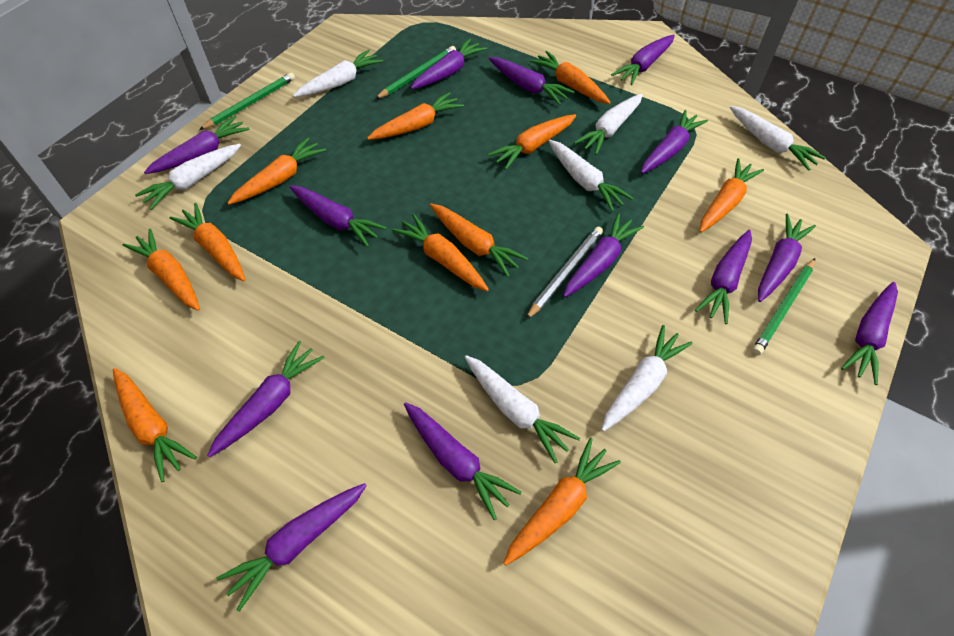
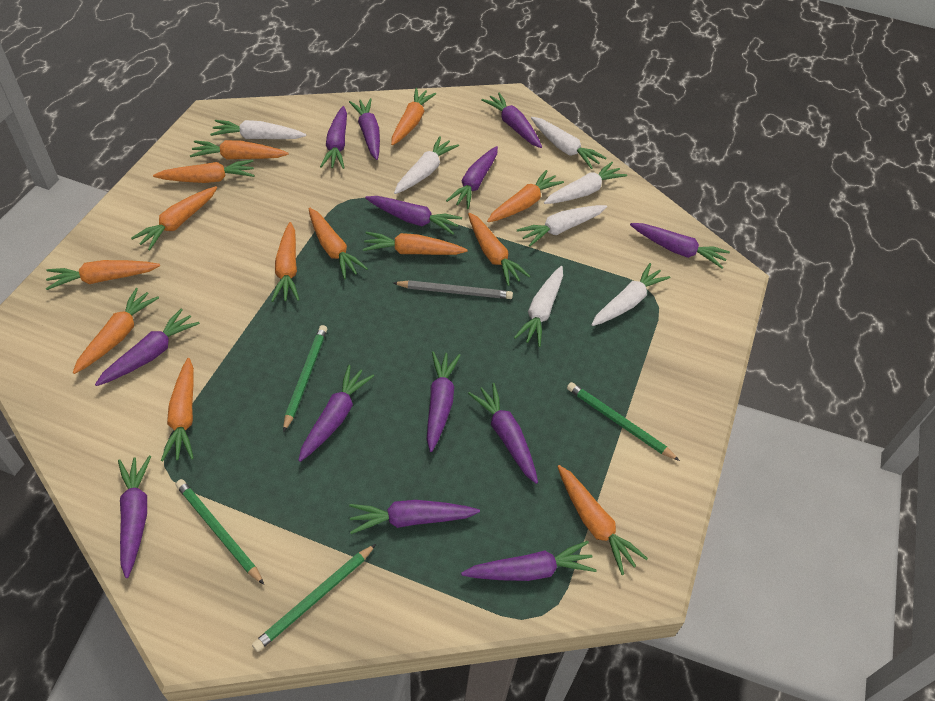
green pencil: 3 -> 4
orange carrot: 11 -> 13

